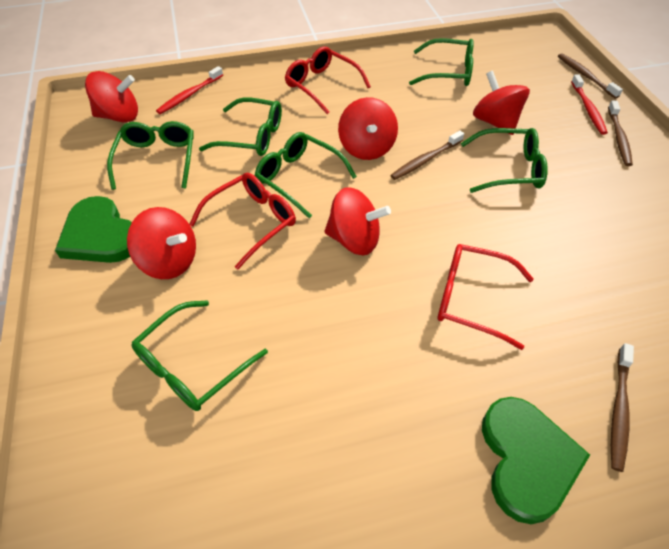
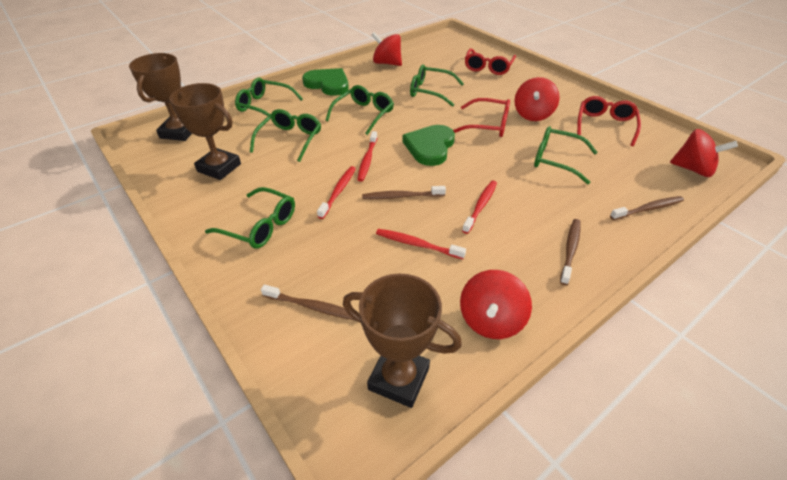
brown trophy: 0 -> 3
red spinning top: 5 -> 4
red toothbrush: 2 -> 4

